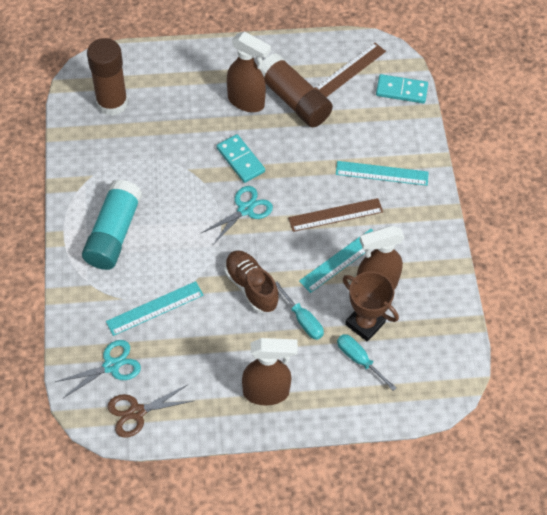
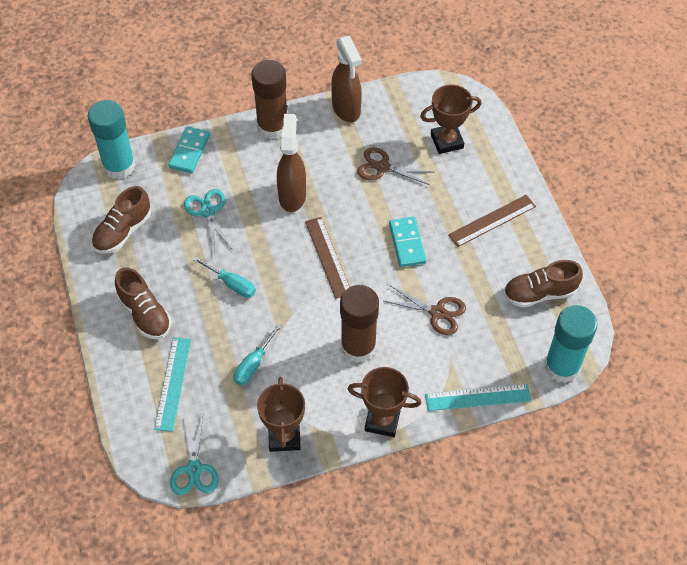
brown scissors: 1 -> 2
brown shoe: 1 -> 3
brown spray bottle: 3 -> 2
brown trophy: 1 -> 3
turquoise glue stick: 1 -> 2
turquoise ruler: 3 -> 2

